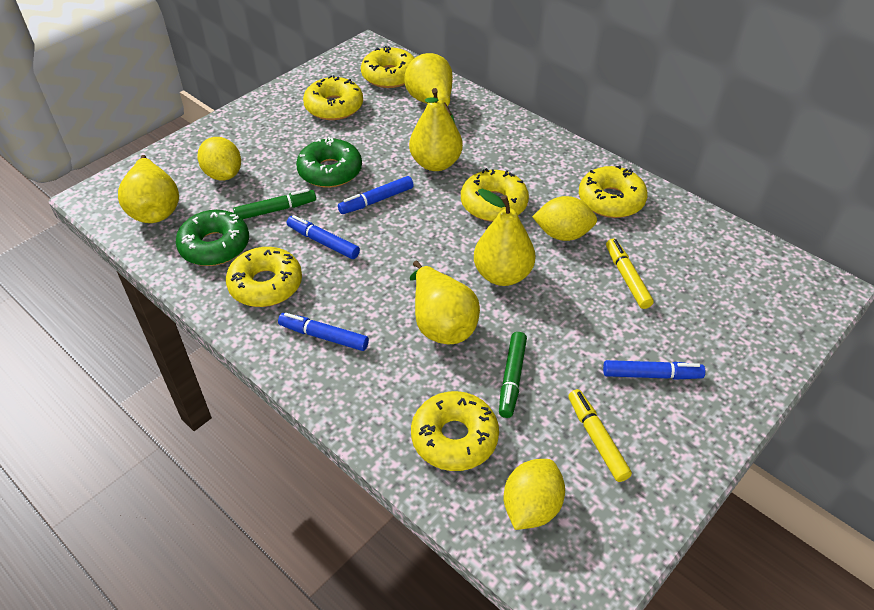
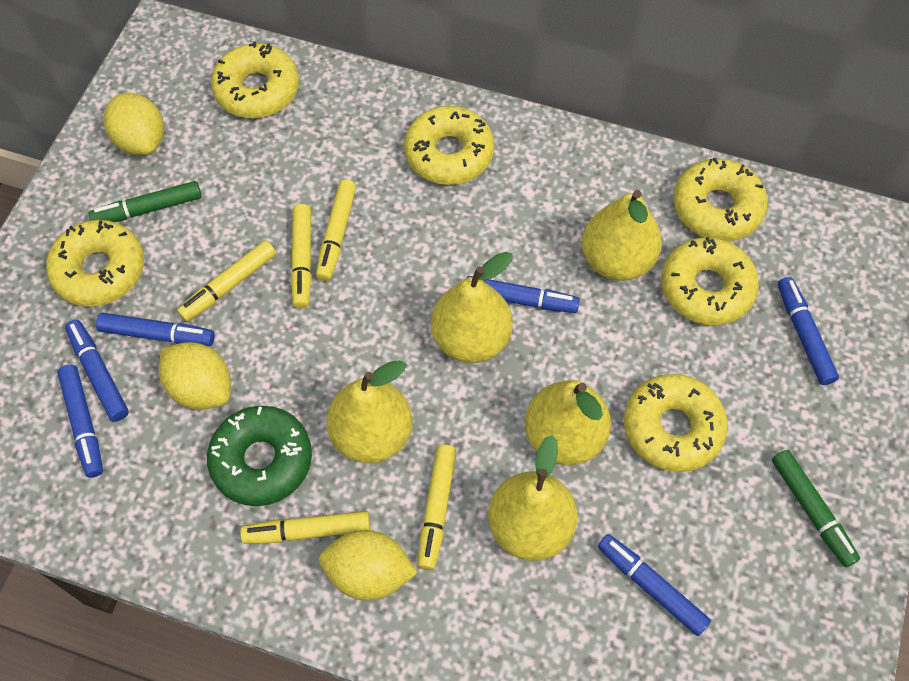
blue marker: 4 -> 6
green donut: 2 -> 1
yellow marker: 2 -> 5

